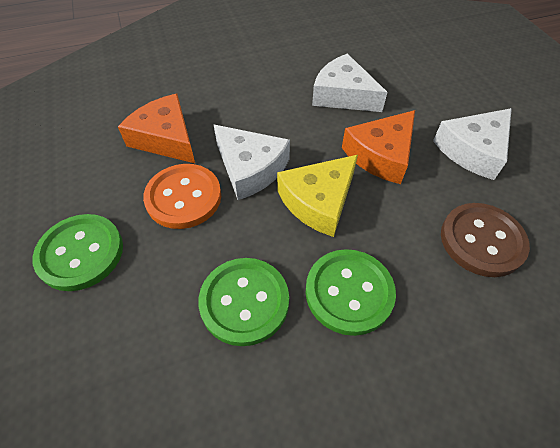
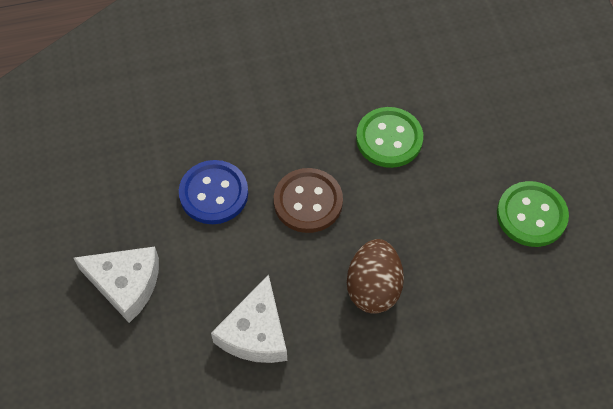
blue button: 0 -> 1
brown egg: 0 -> 1
green button: 3 -> 2
orange button: 1 -> 0
orange cheese: 2 -> 0
white cheese: 3 -> 2
yellow cheese: 1 -> 0

